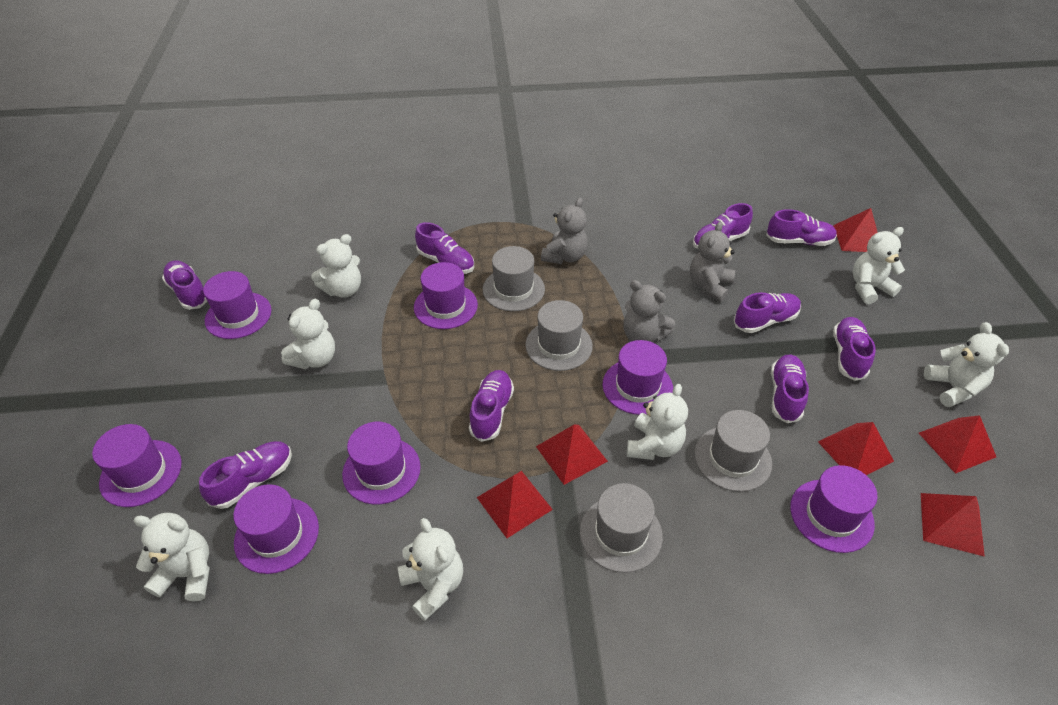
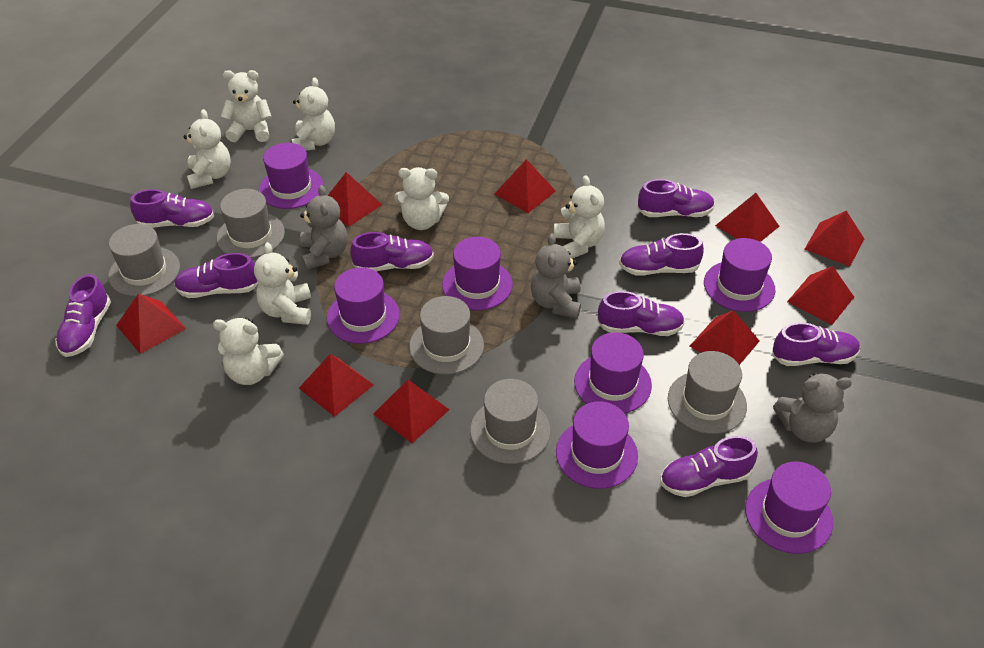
grey hat: 4 -> 5
red pyramid: 6 -> 9

